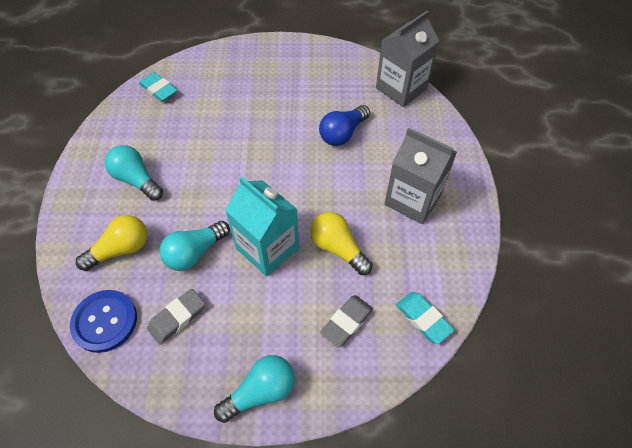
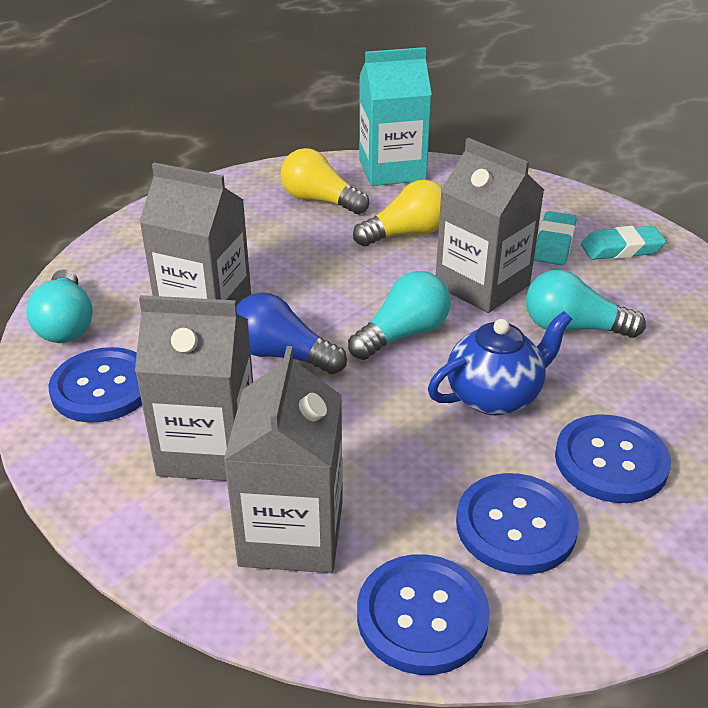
blue button: 1 -> 4
blue teapot: 0 -> 1
grey carton: 2 -> 4
grey eraser: 2 -> 0

